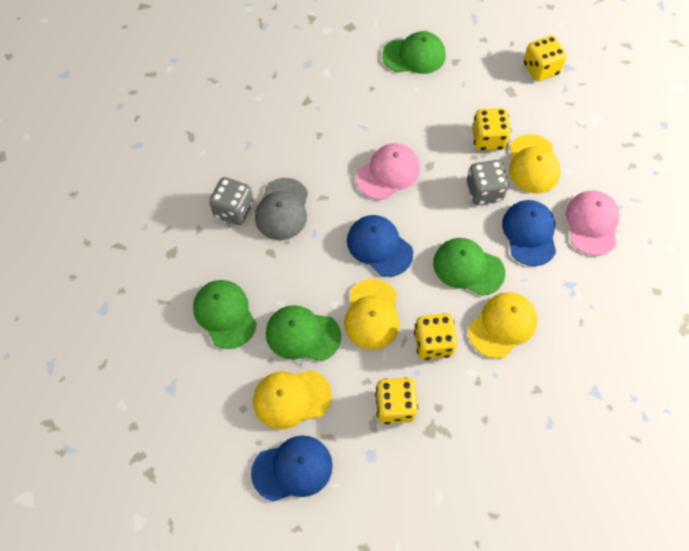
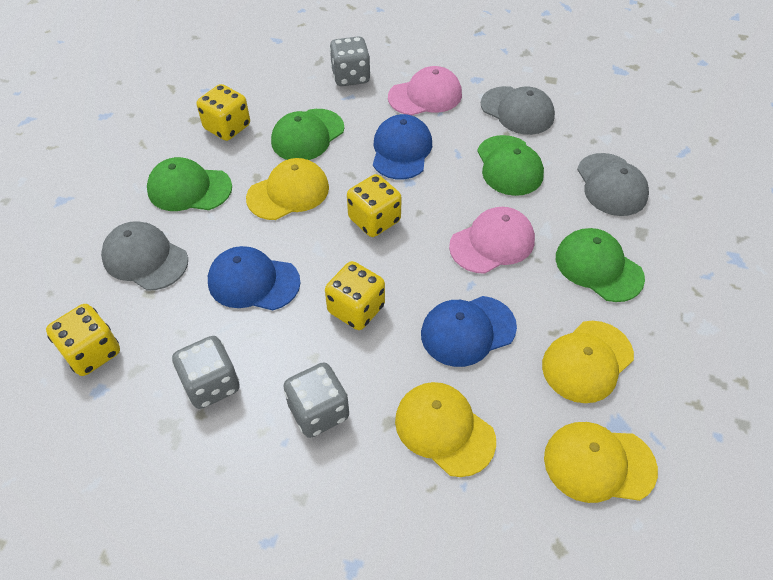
grey cap: 1 -> 3
grey dice: 2 -> 3

